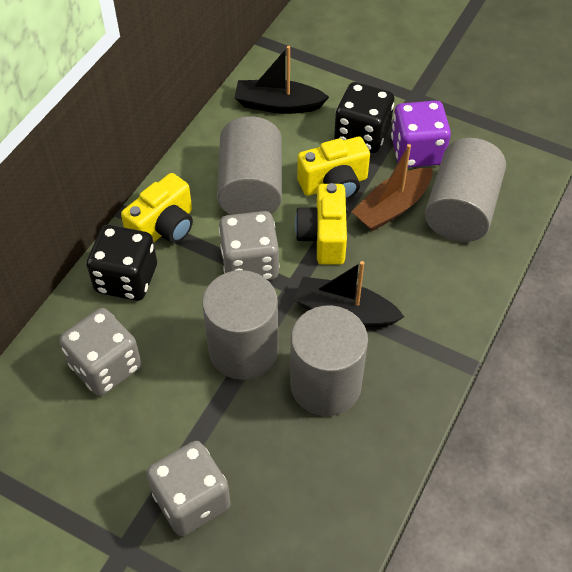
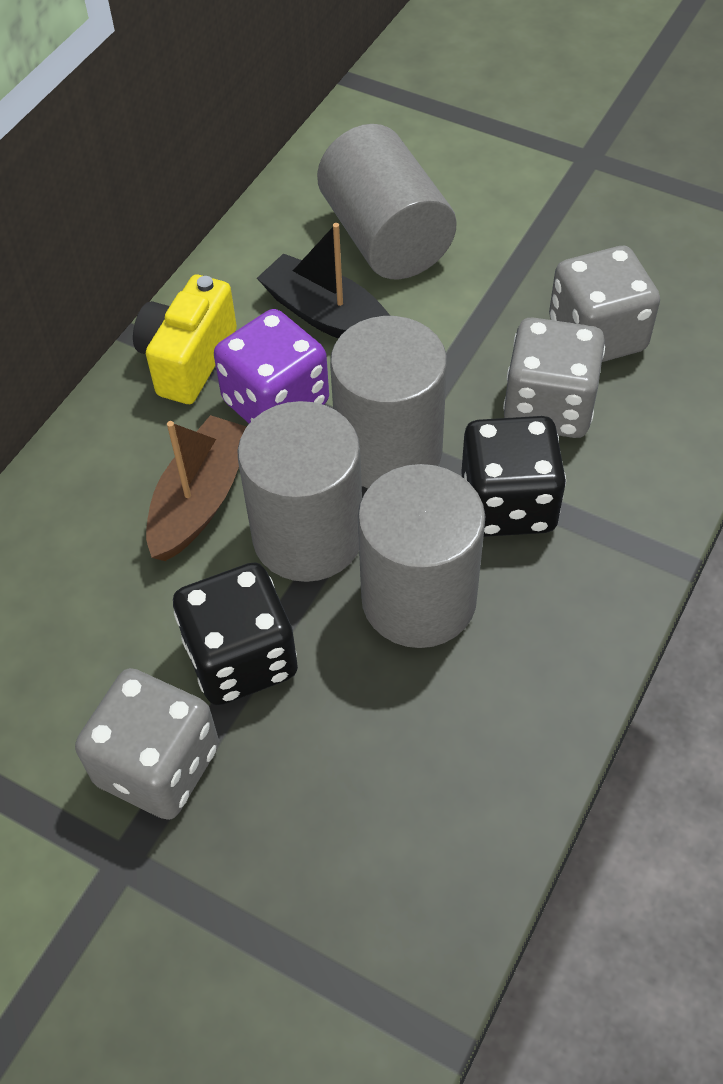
black boat: 2 -> 1
yellow camera: 3 -> 1

